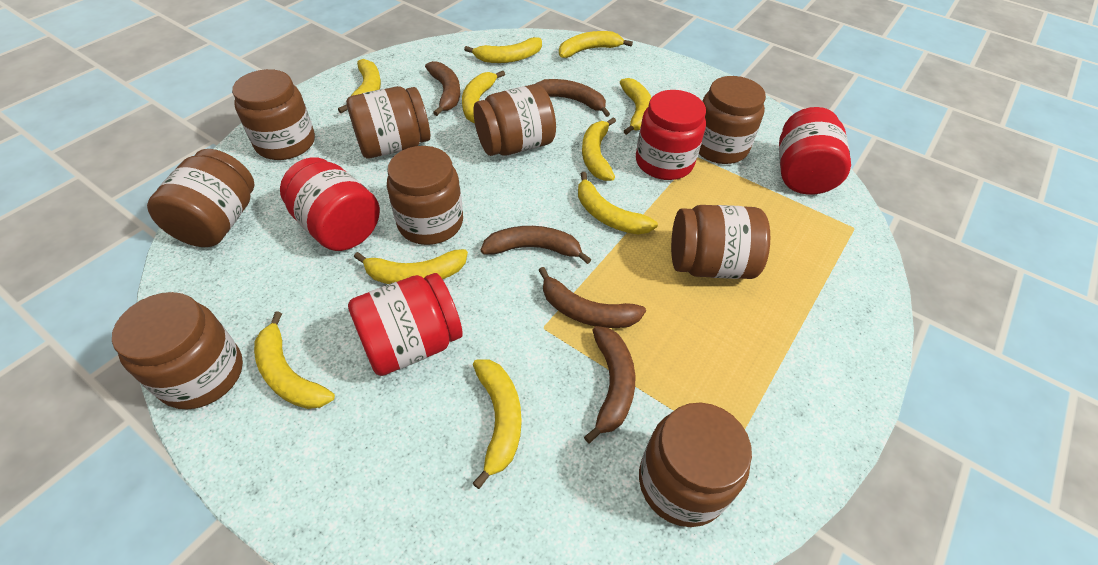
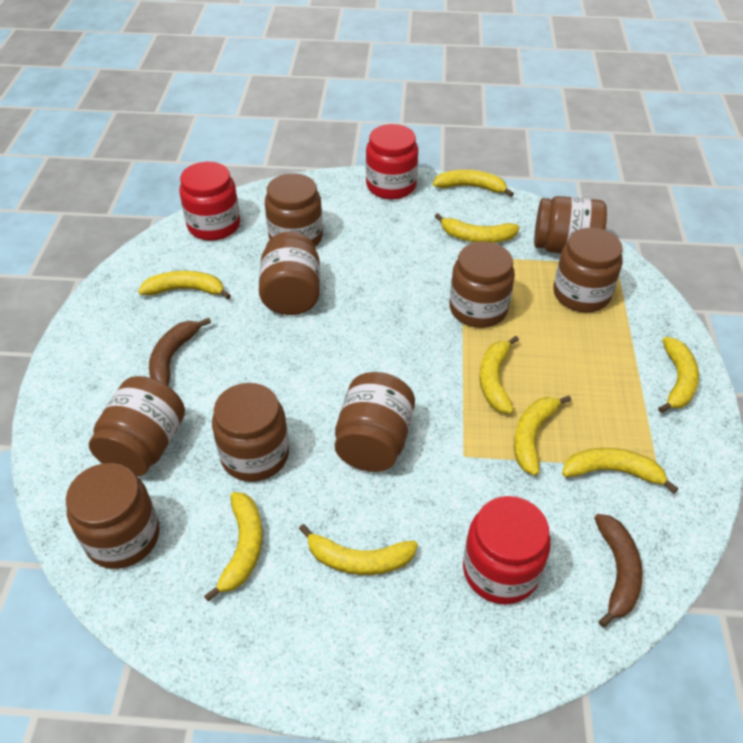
brown banana: 5 -> 2
red jar: 4 -> 3
yellow banana: 10 -> 9

